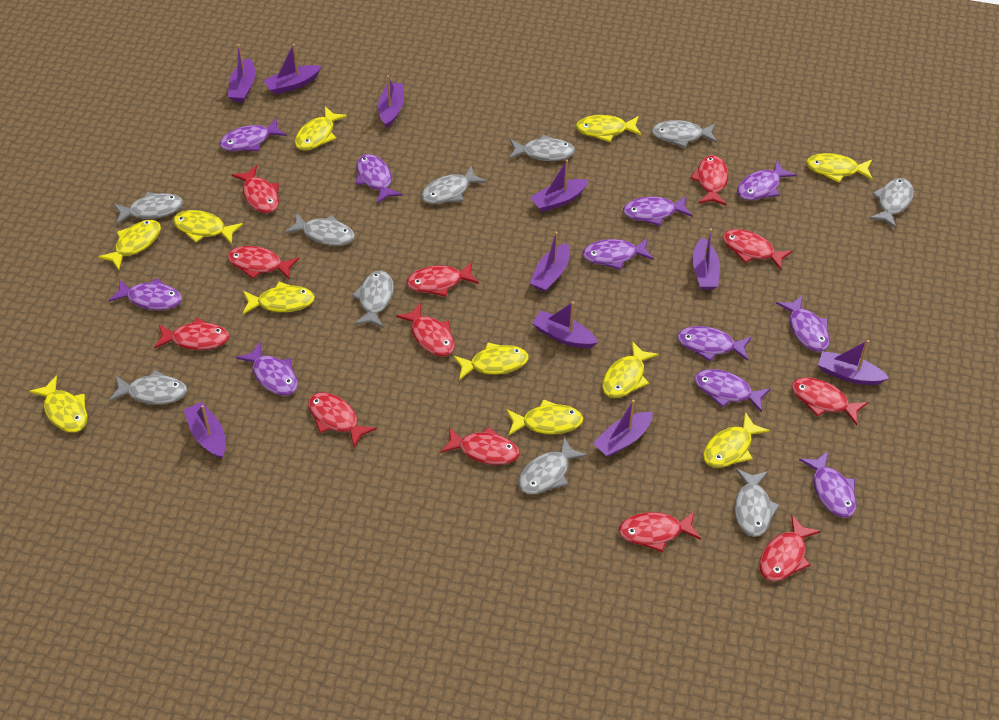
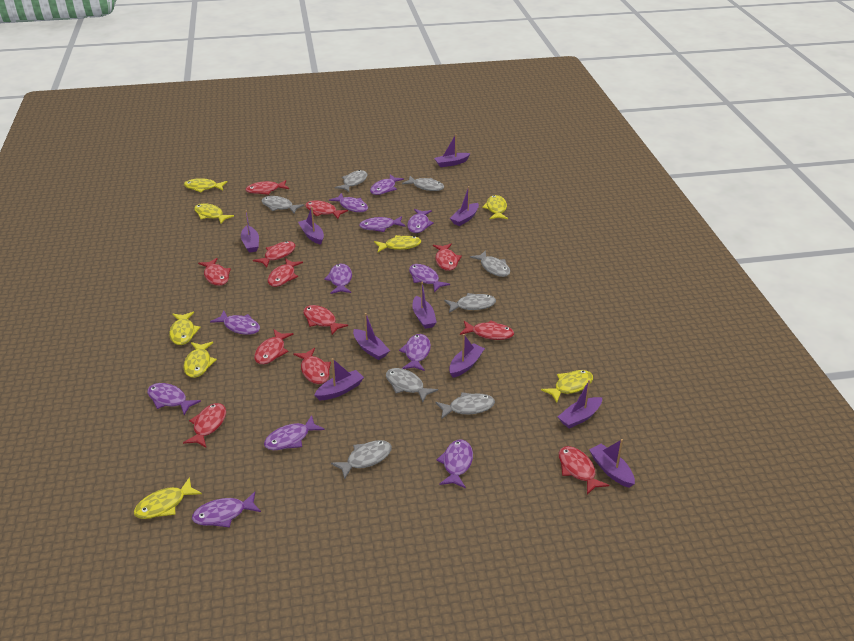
grey fish: 10 -> 8
purple fish: 11 -> 12
yellow fish: 11 -> 8

